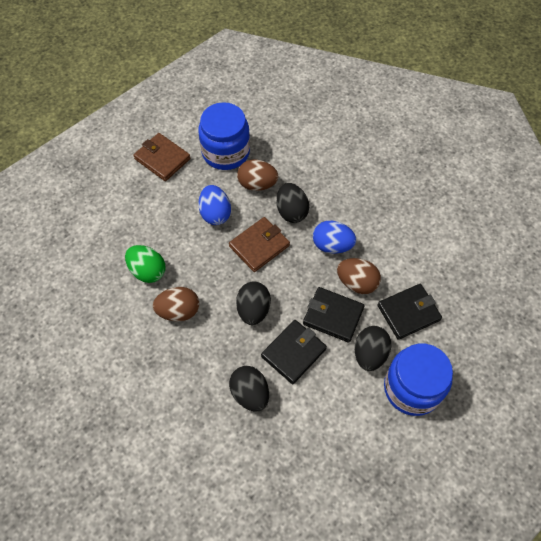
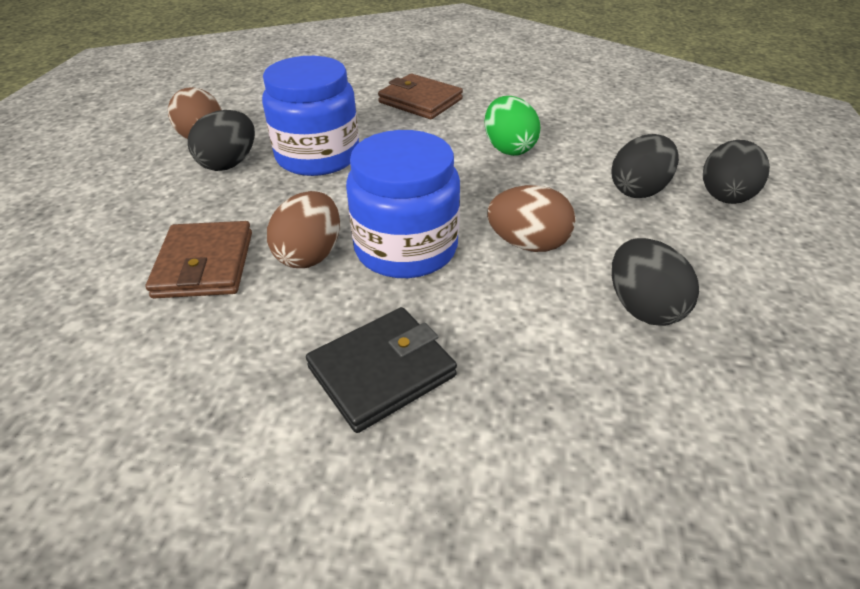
black wallet: 3 -> 1
blue egg: 2 -> 0

